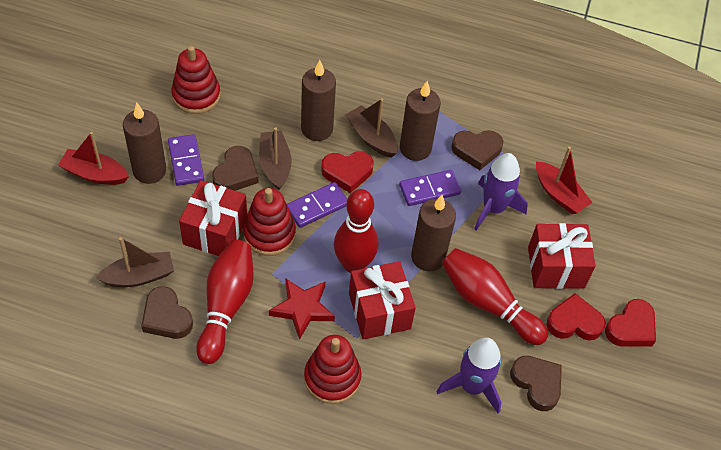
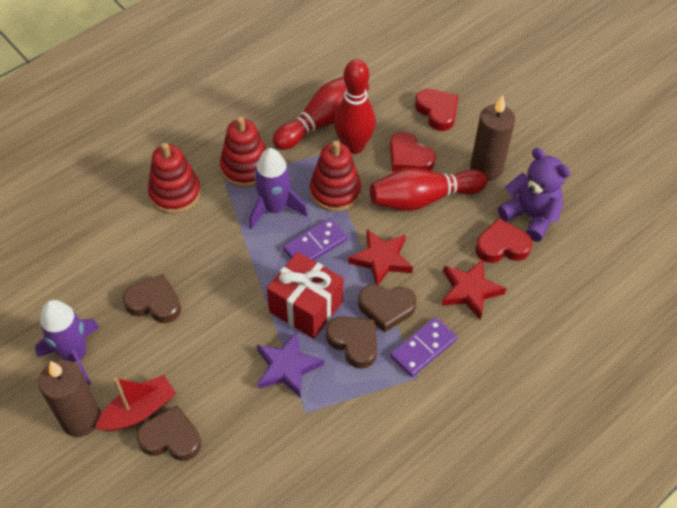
brown boat: 3 -> 0
brown candle: 4 -> 2
purple domino: 3 -> 2
purple star: 0 -> 1
purple teddy bear: 0 -> 1
red boat: 2 -> 1
red gift: 3 -> 1
red star: 1 -> 2

